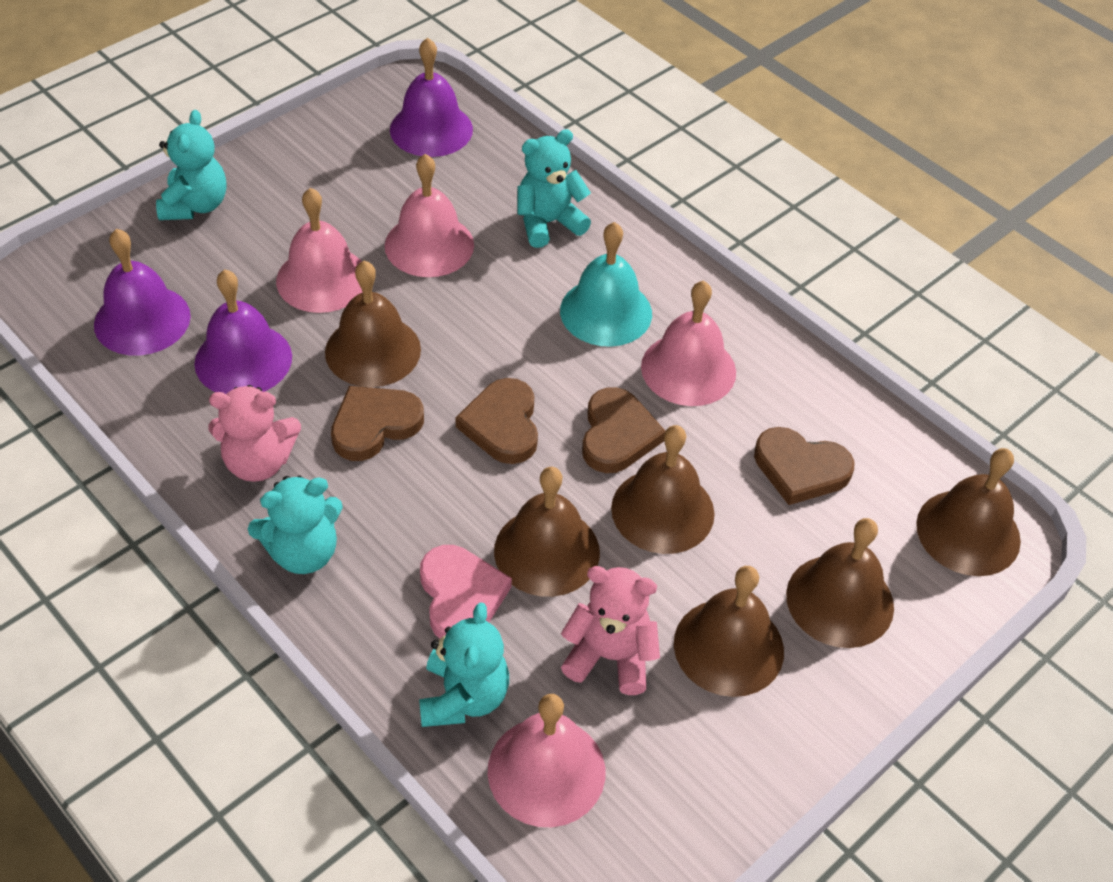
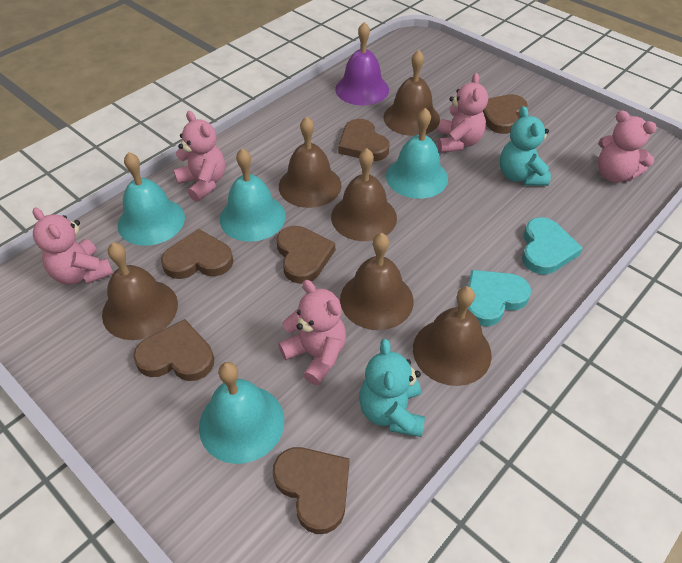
brown heart: 4 -> 6
pink bell: 4 -> 0
pink heart: 1 -> 0
pink teddy bear: 2 -> 5
purple bell: 3 -> 1
turquoise bell: 1 -> 4
turquoise heart: 0 -> 2
turquoise teddy bear: 4 -> 2

